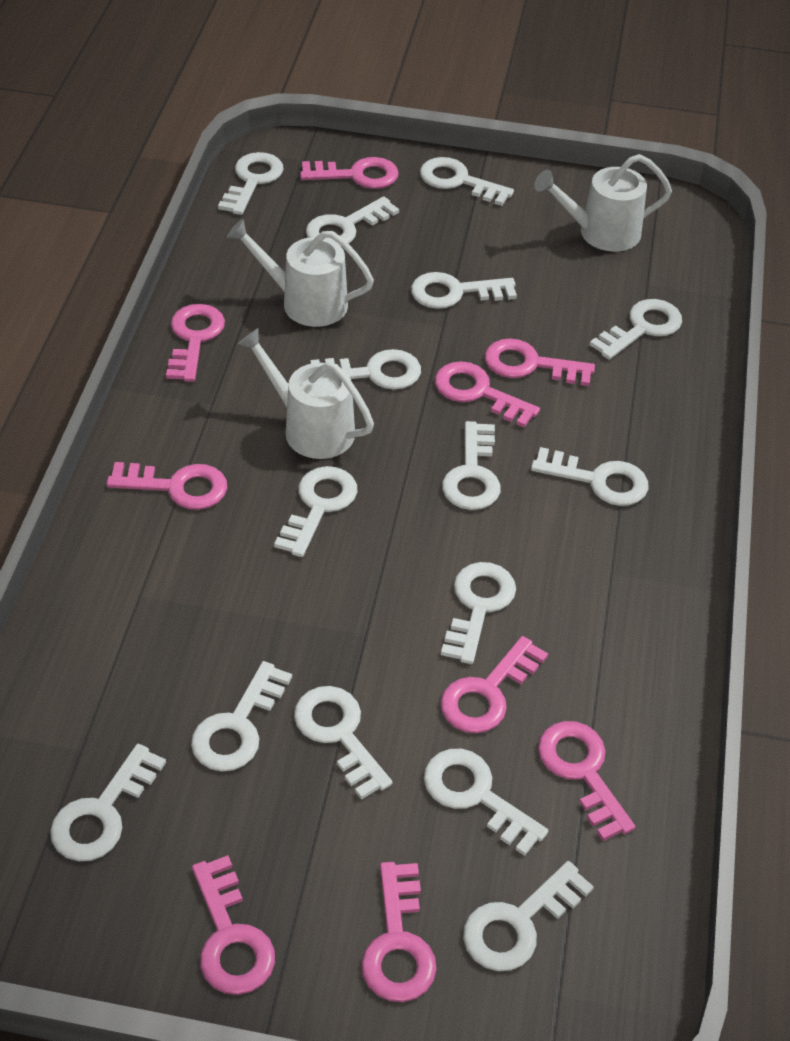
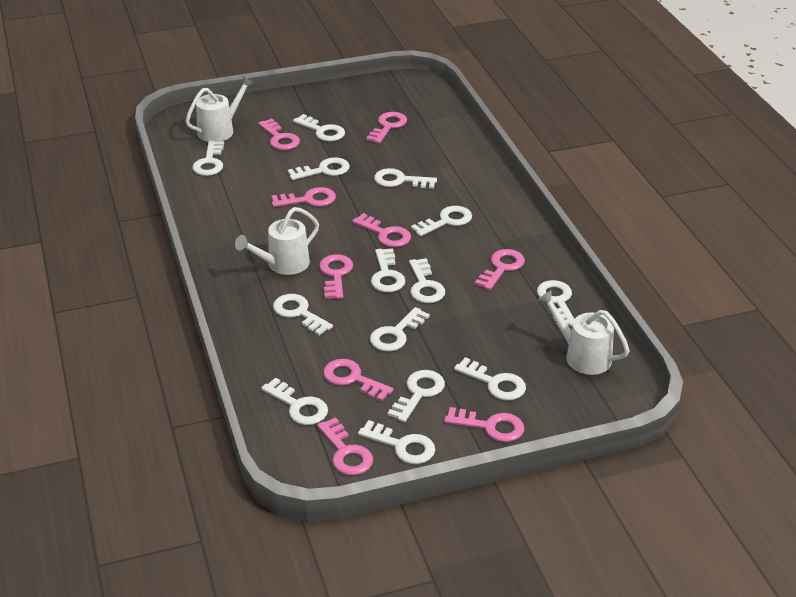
white key: 15 -> 14

